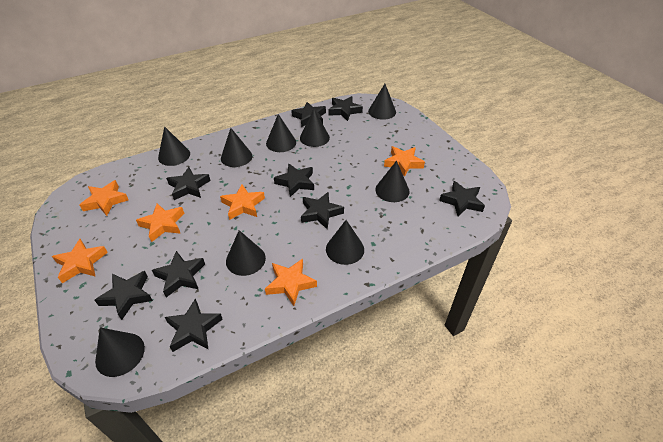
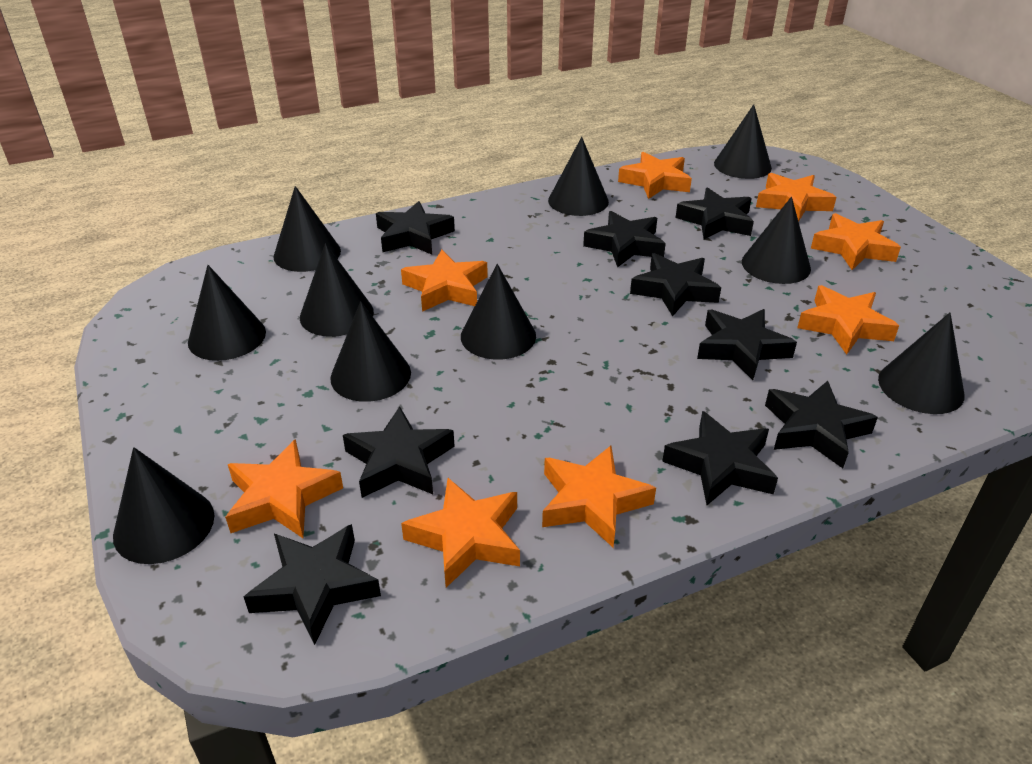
black cone: 9 -> 10
orange star: 6 -> 8

